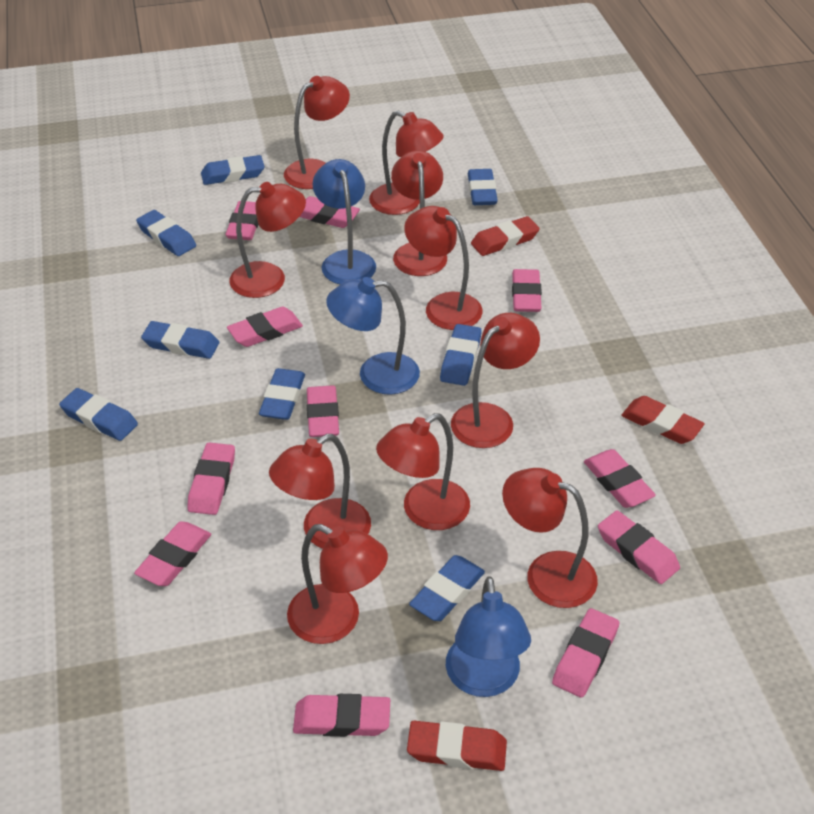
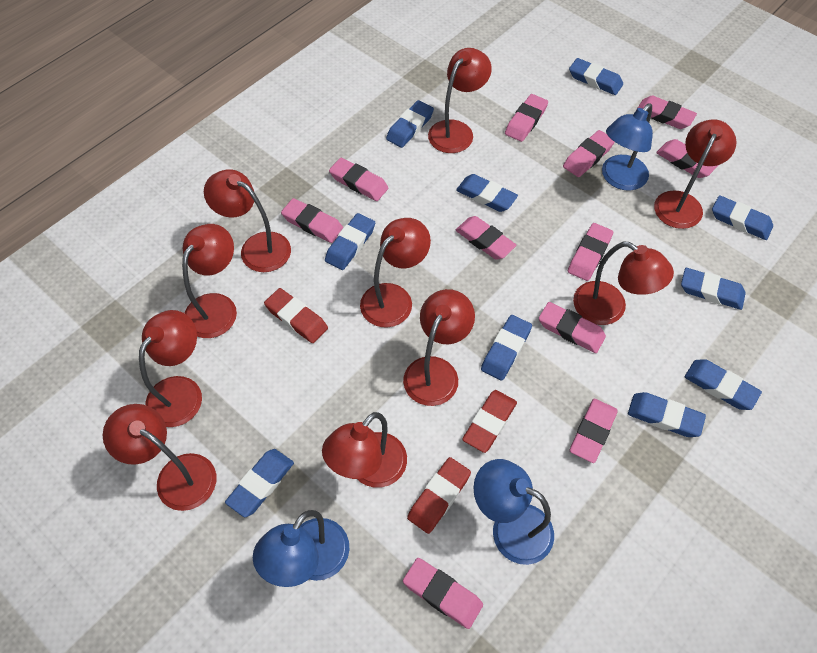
blue eraser: 8 -> 10

